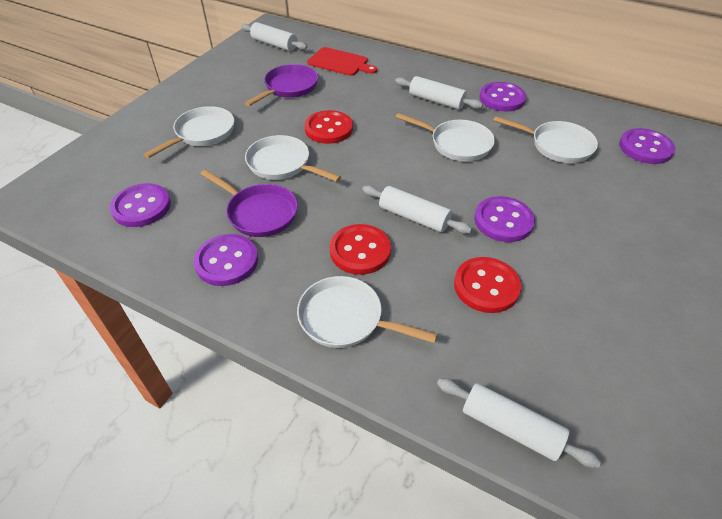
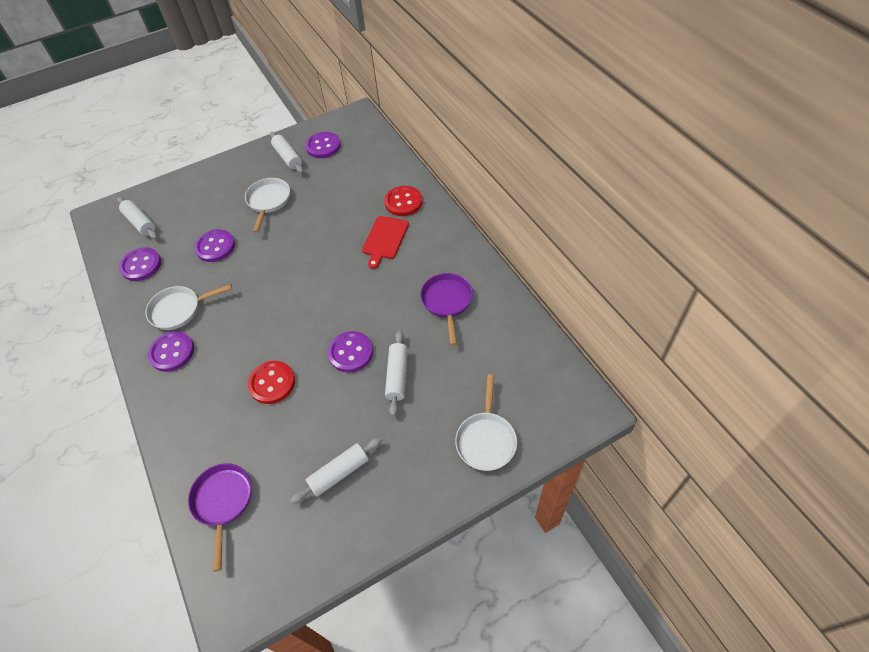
red button: 3 -> 2
white pan: 5 -> 3

